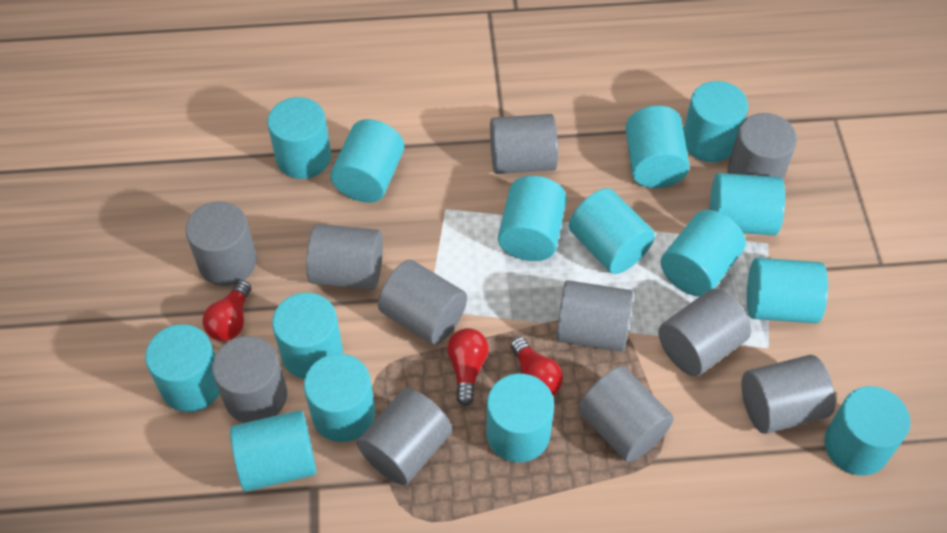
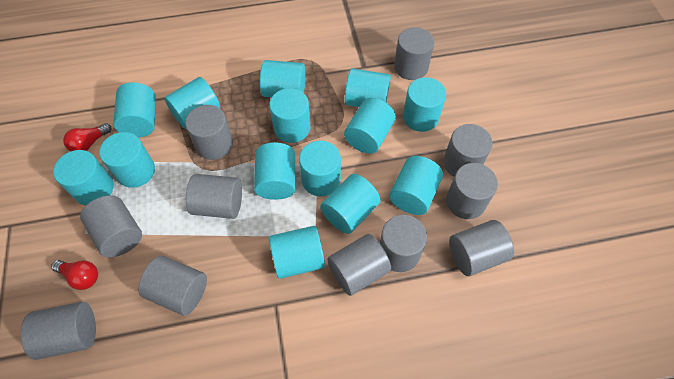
red light bulb: 3 -> 2
turquoise cylinder: 15 -> 14

